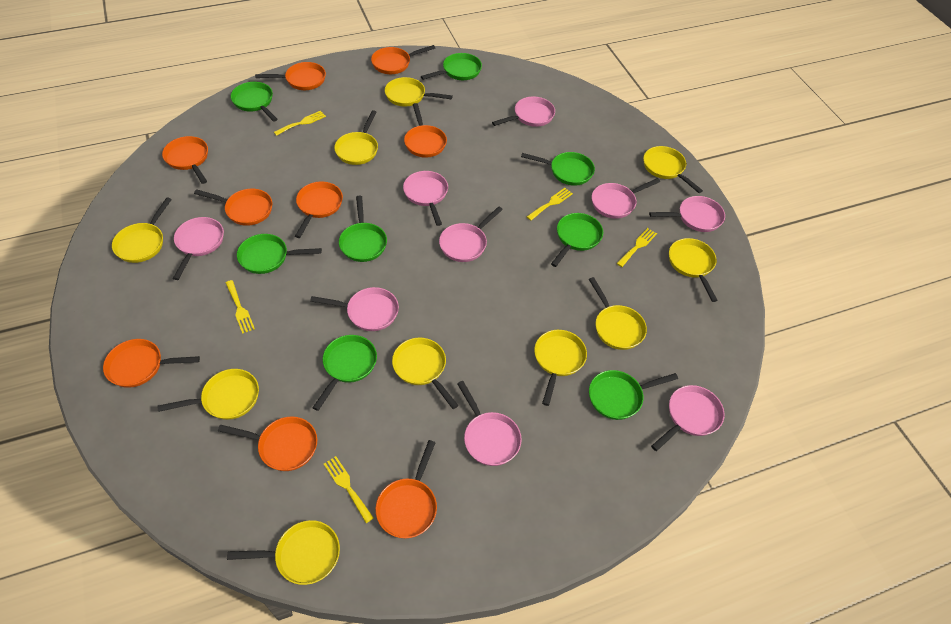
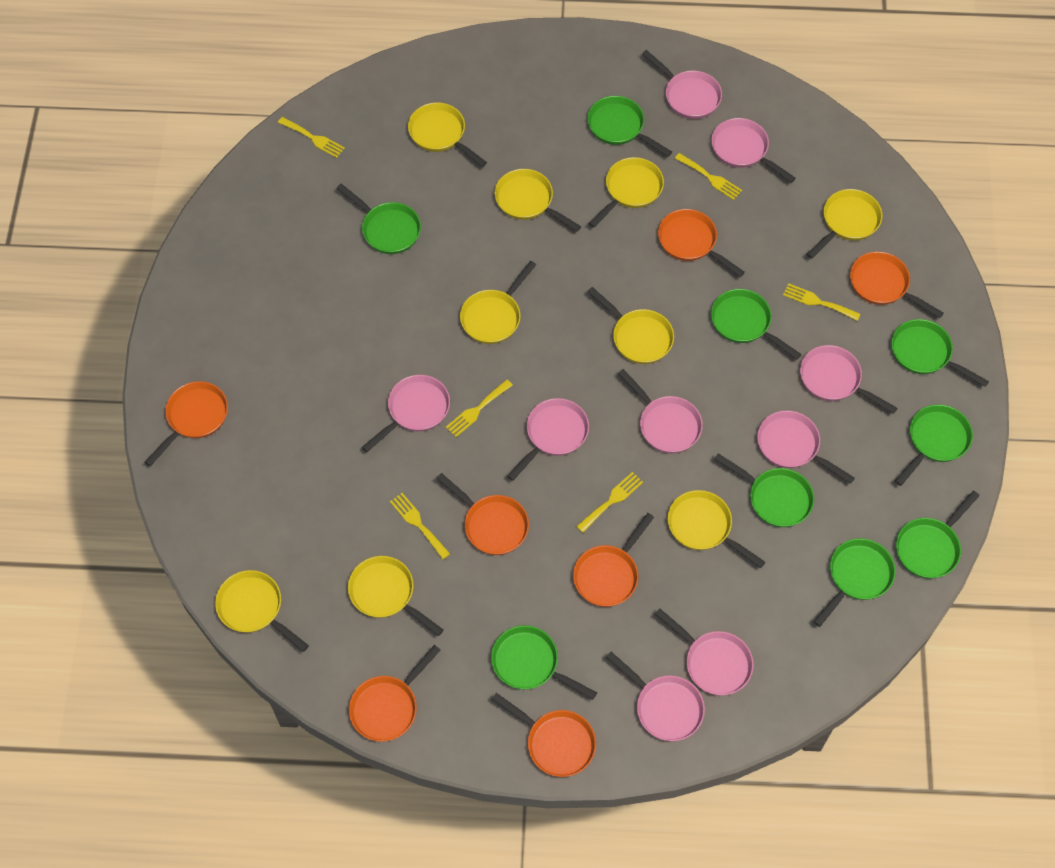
green pan: 8 -> 9
orange pan: 9 -> 7
yellow fork: 5 -> 6
yellow pan: 10 -> 9

